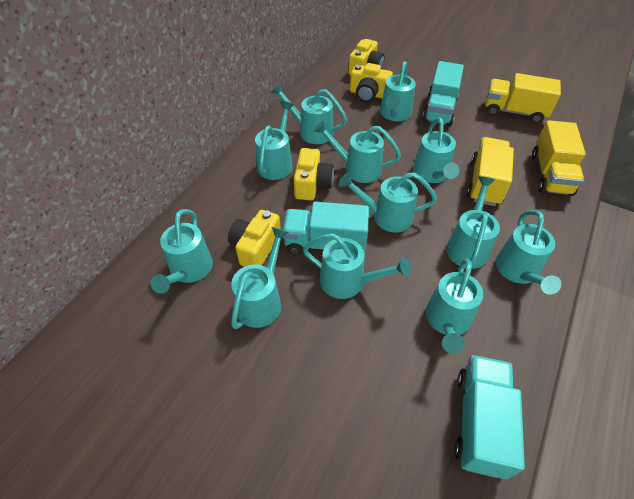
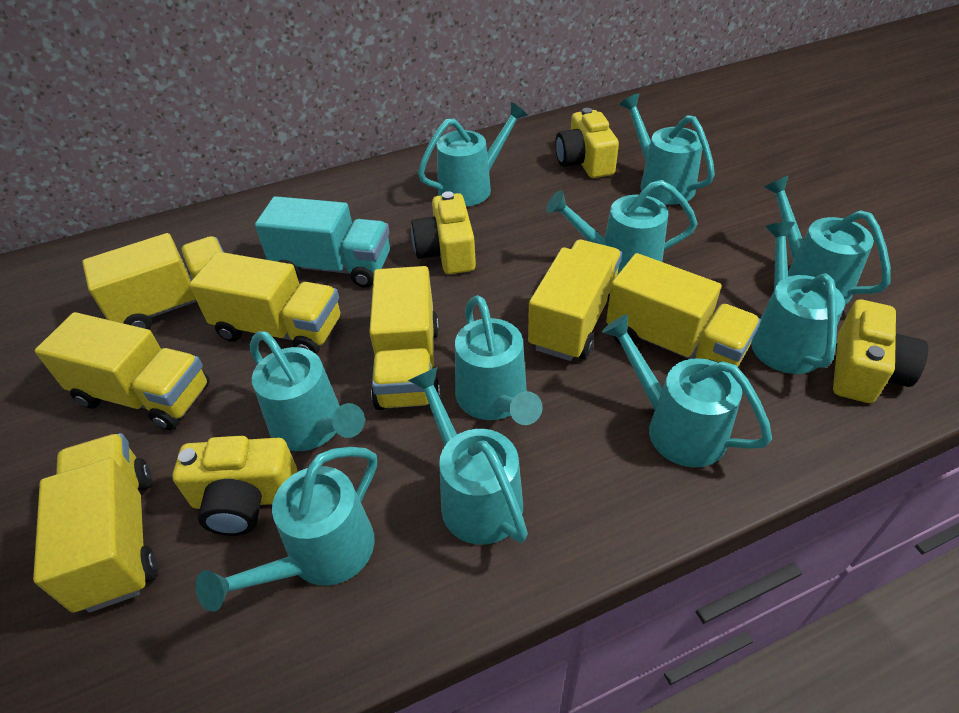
turquoise truck: 3 -> 1
turquoise watering can: 12 -> 10
yellow truck: 3 -> 7

